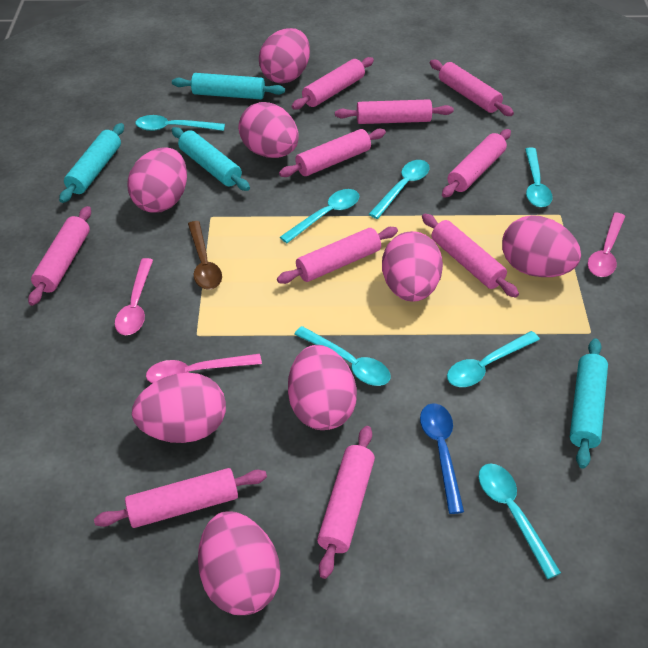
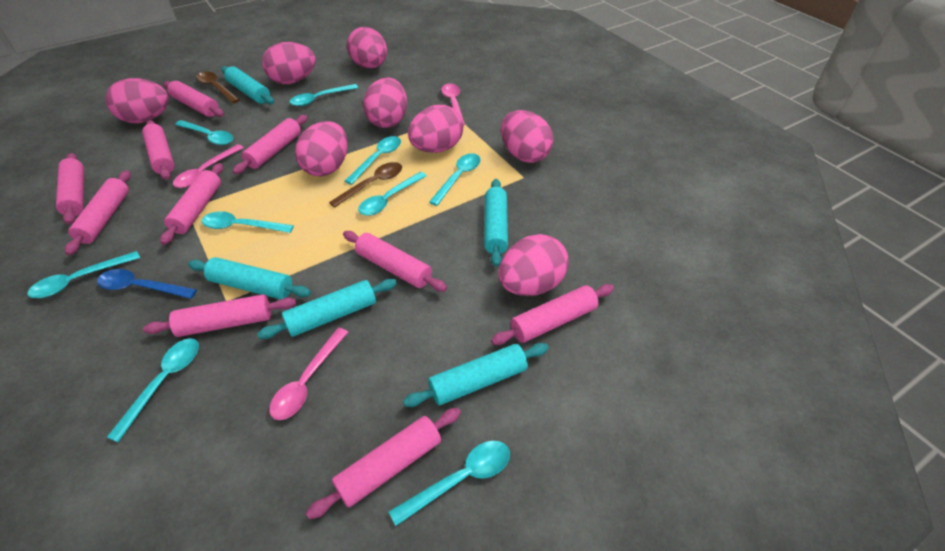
brown spoon: 1 -> 2
turquoise rolling pin: 4 -> 5
turquoise spoon: 7 -> 9

